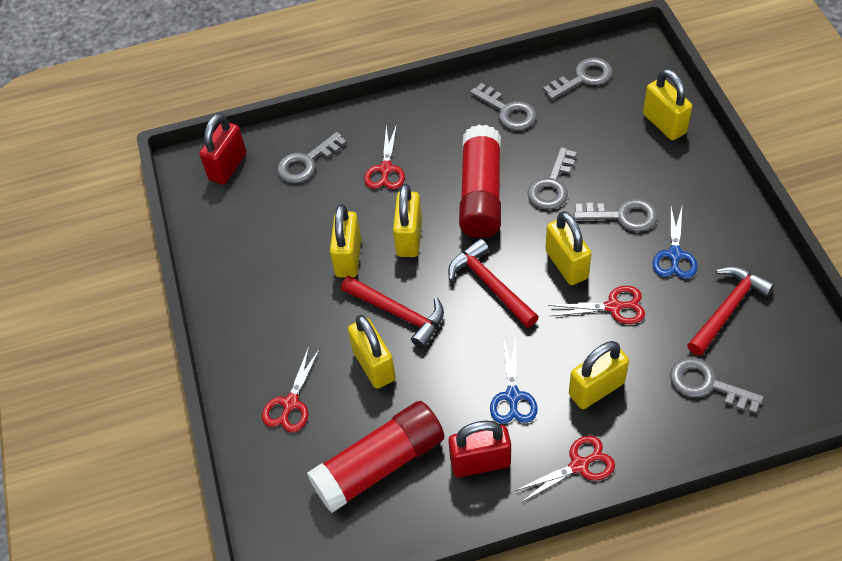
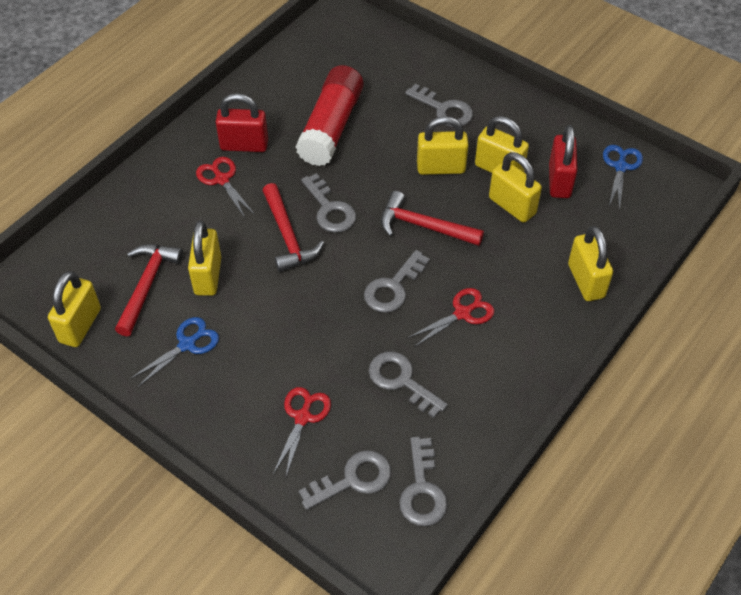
red glue stick: 2 -> 1
red scissors: 4 -> 3

